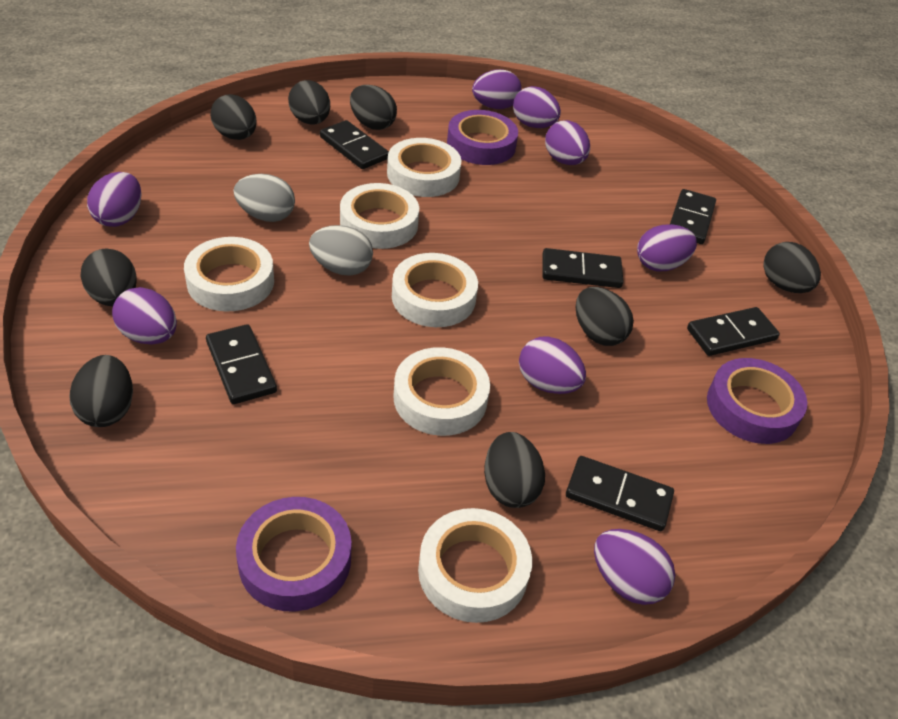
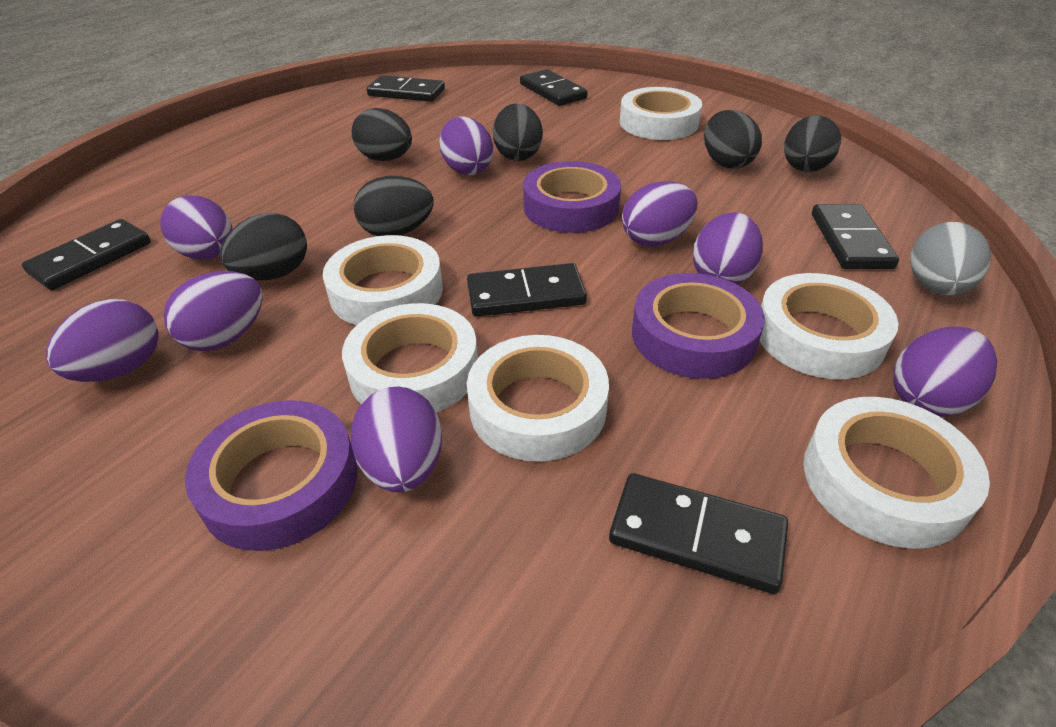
black egg: 8 -> 6
grey egg: 2 -> 1

